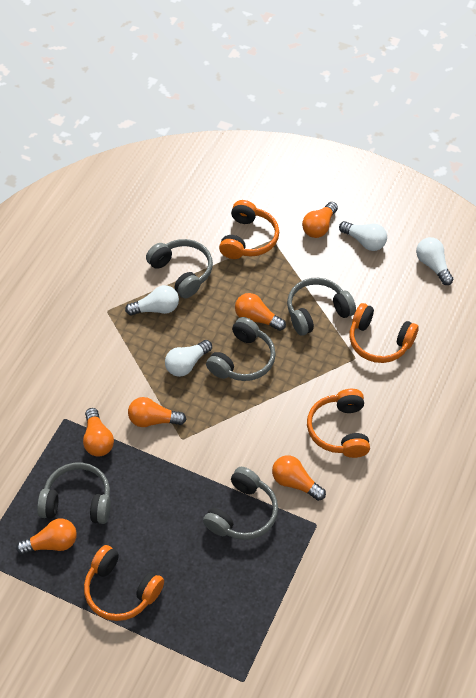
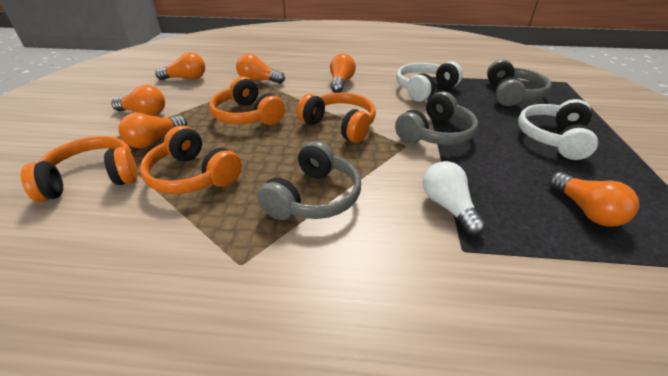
grey headphones: 5 -> 3
white headphones: 0 -> 2
white light bulb: 4 -> 1

